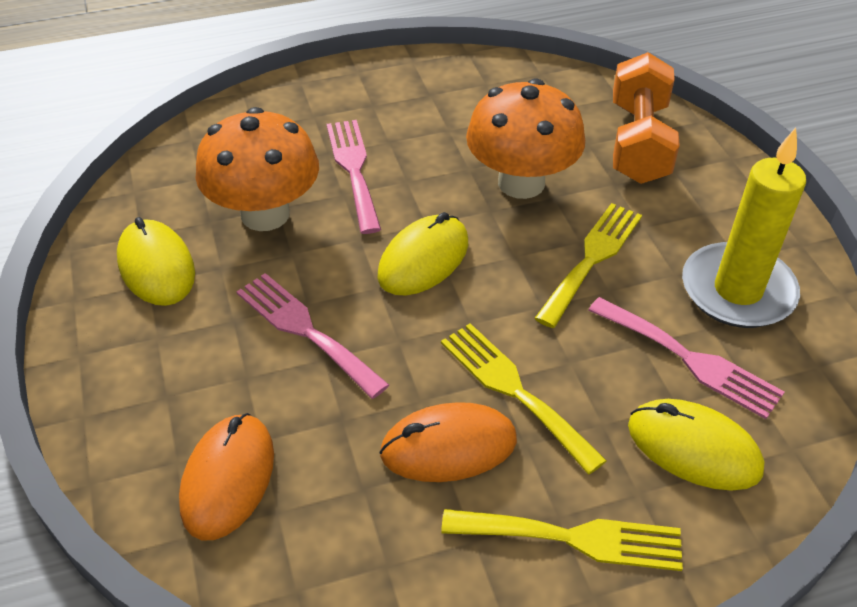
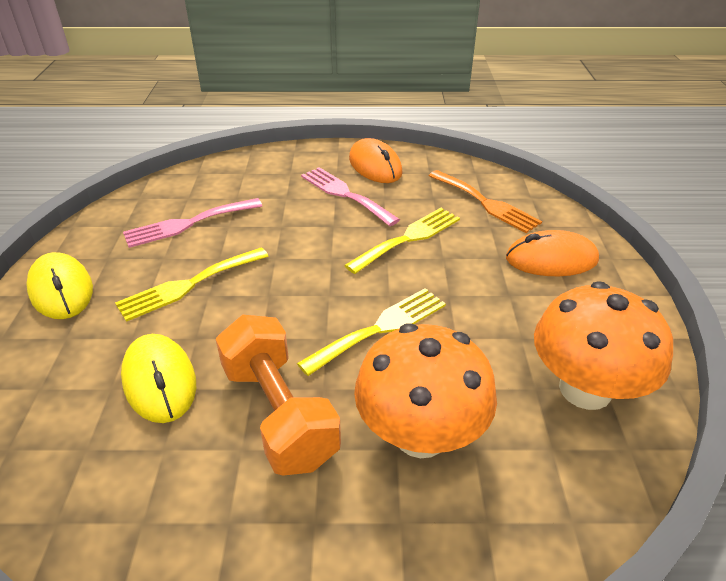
orange fork: 0 -> 1
pink fork: 3 -> 2
yellow candle: 1 -> 0
yellow mouse: 3 -> 2

